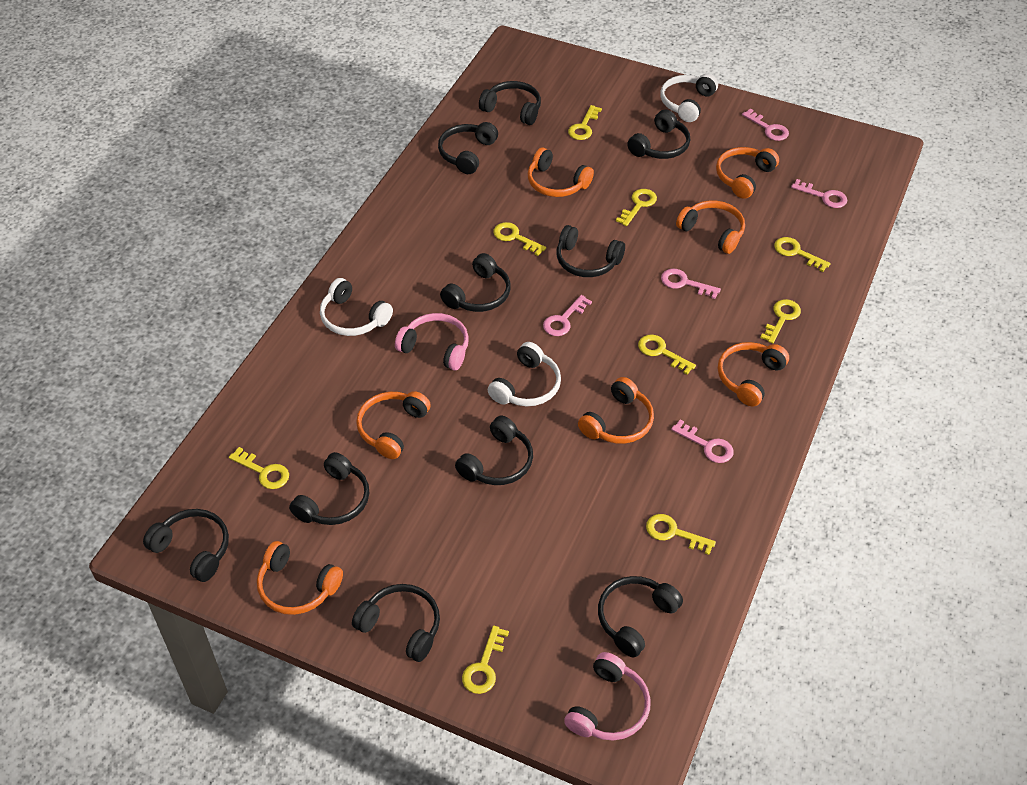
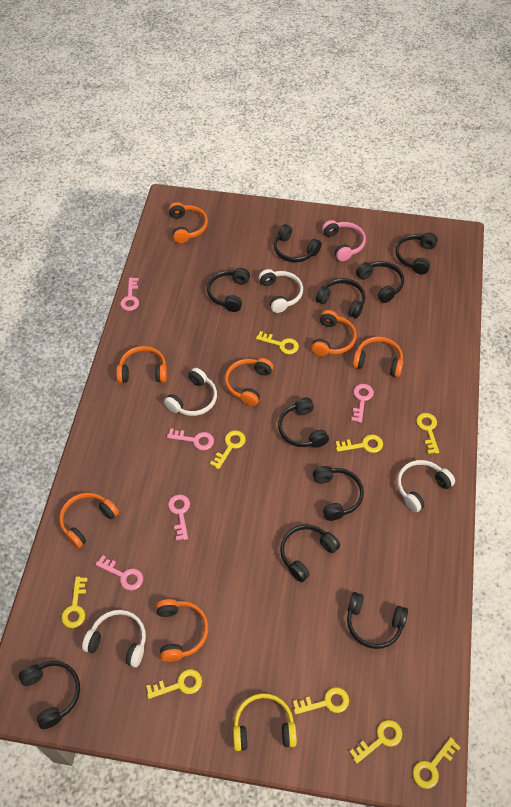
pink headphones: 2 -> 1
white headphones: 3 -> 4
yellow headphones: 0 -> 1

